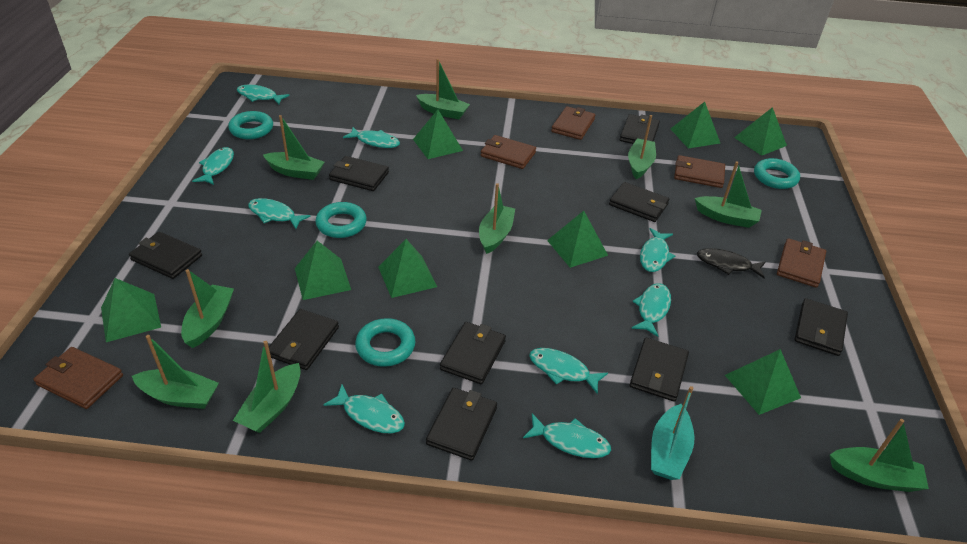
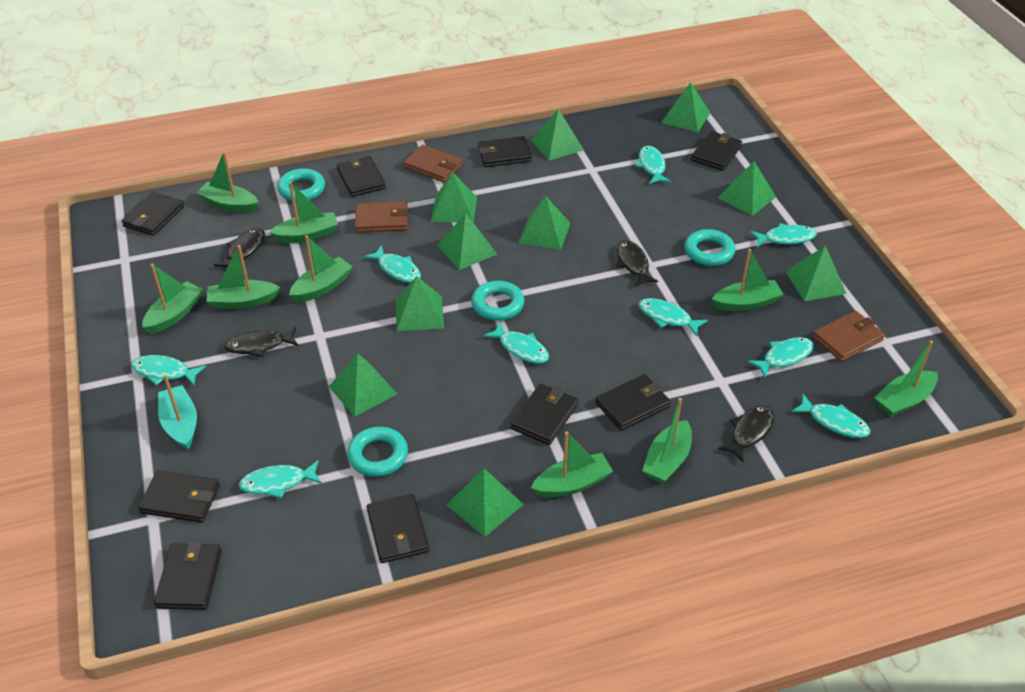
black fish: 1 -> 4
brown wallet: 5 -> 3
green pyramid: 8 -> 10

